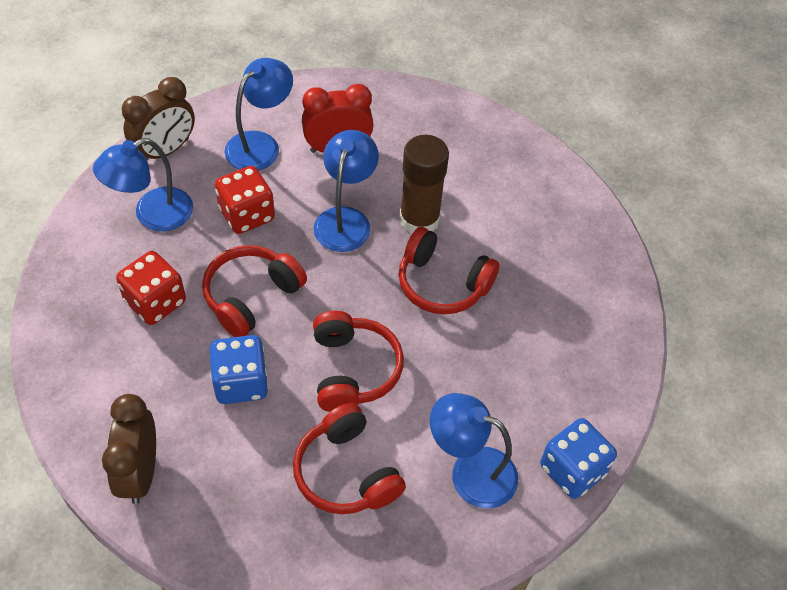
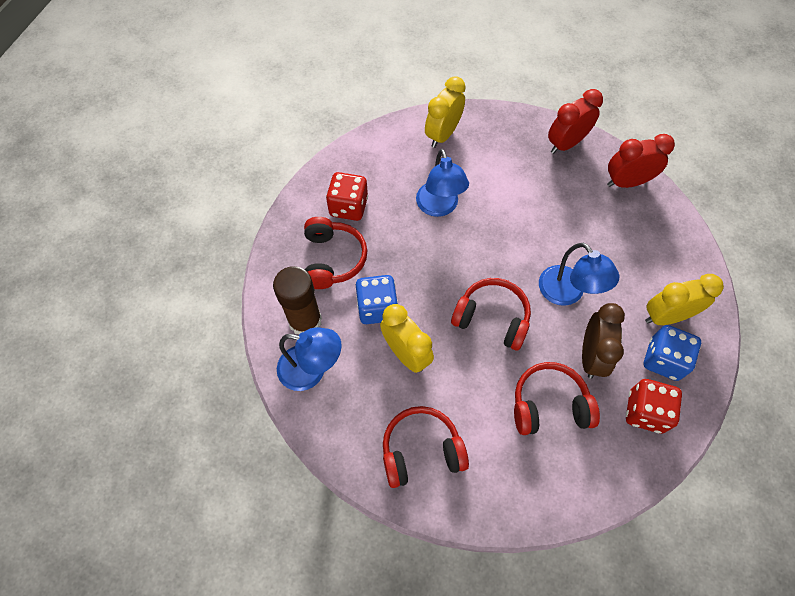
blue lamp: 4 -> 3
brown clock: 2 -> 1
red clock: 1 -> 2
yellow clock: 0 -> 3

